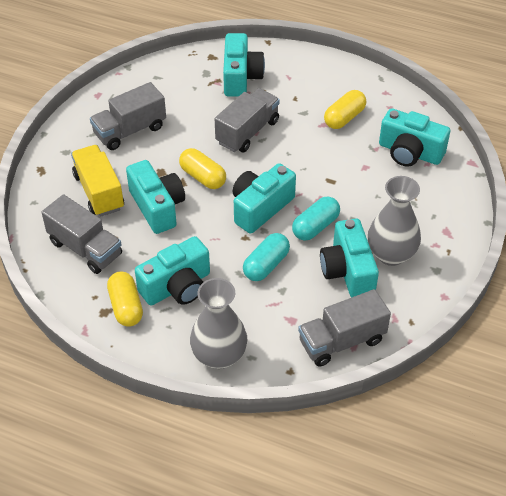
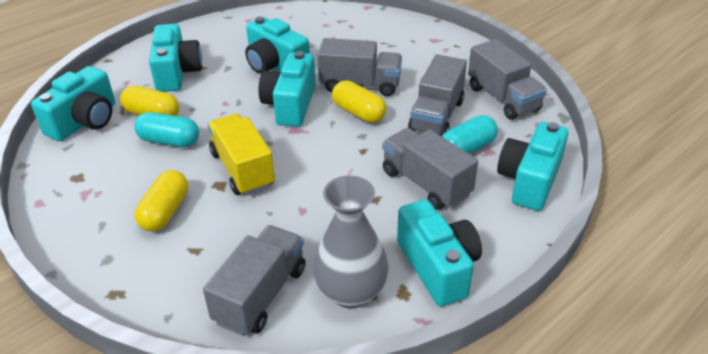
grey truck: 4 -> 5
grey vase: 2 -> 1

